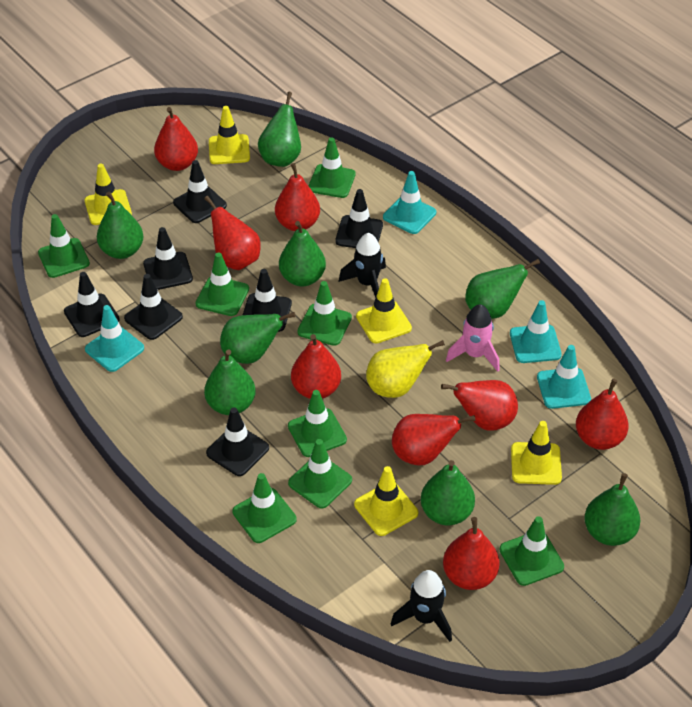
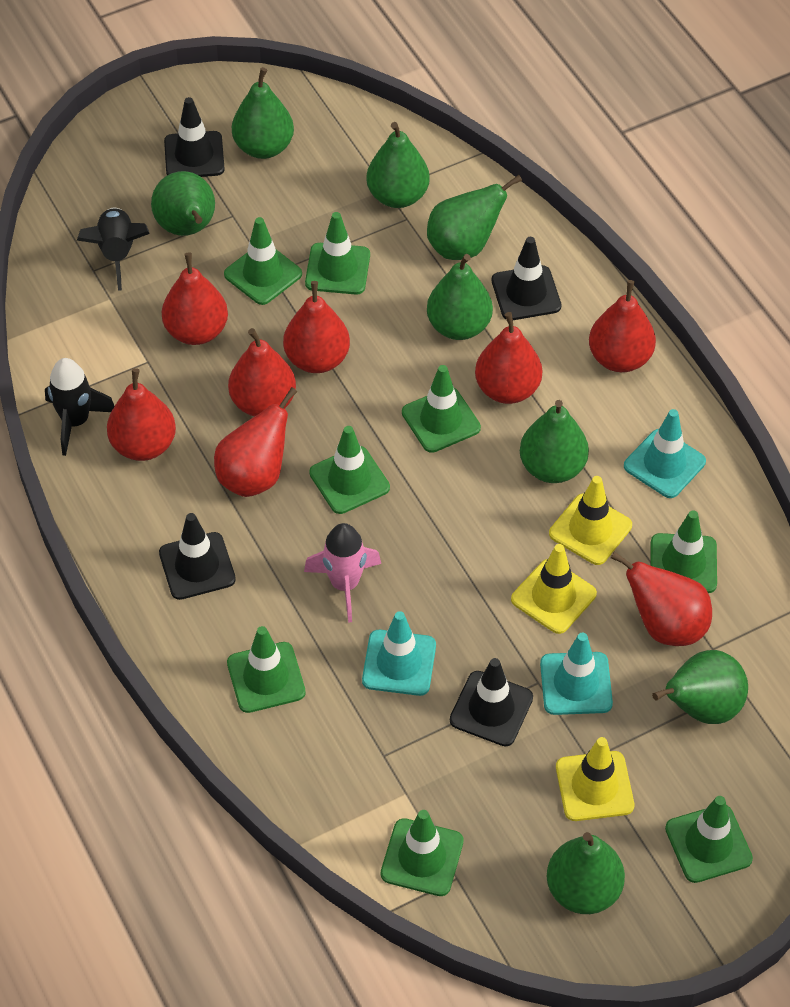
black traffic cone: 7 -> 4
turquoise traffic cone: 4 -> 3
yellow pear: 1 -> 0
yellow traffic cone: 5 -> 3

